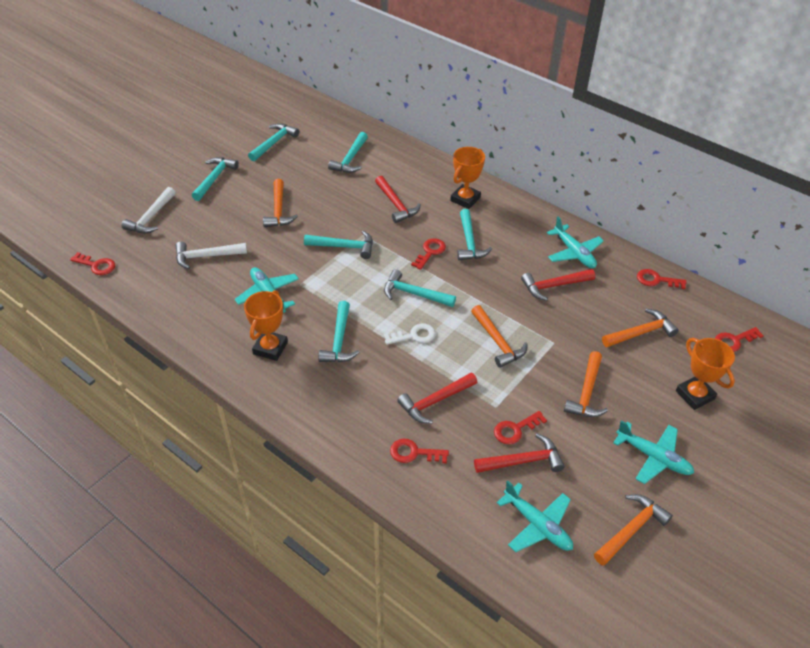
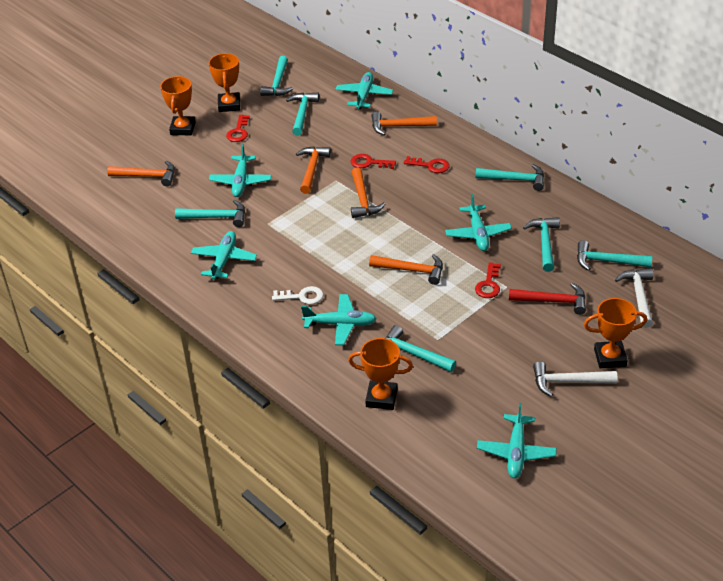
orange trophy: 3 -> 4
red hammer: 4 -> 1
red key: 6 -> 4
turquoise plane: 4 -> 6

